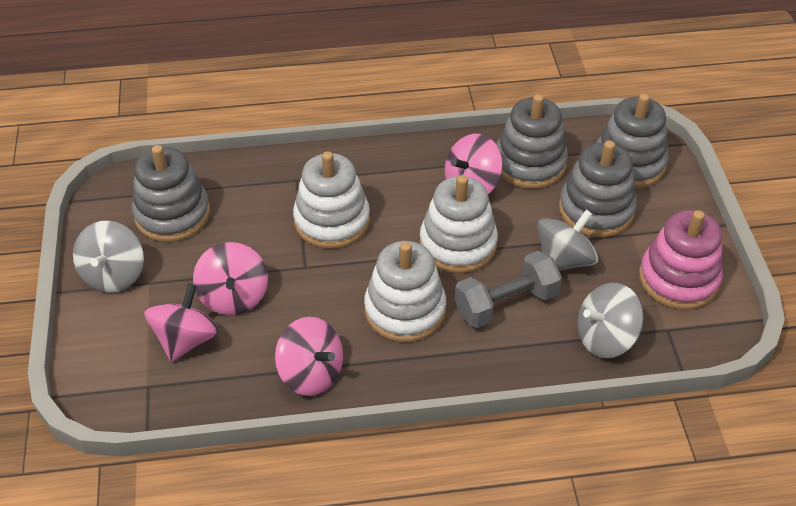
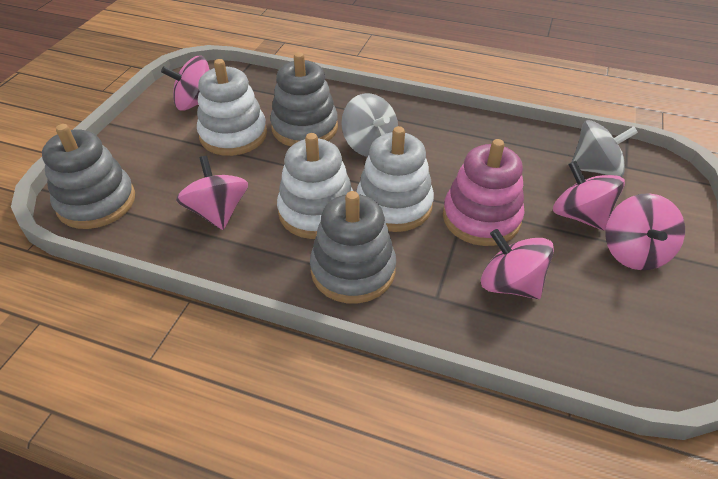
grey dumbbell: 1 -> 0
grey spinning top: 3 -> 2
grey stacking toy: 4 -> 3
pink spinning top: 4 -> 5

